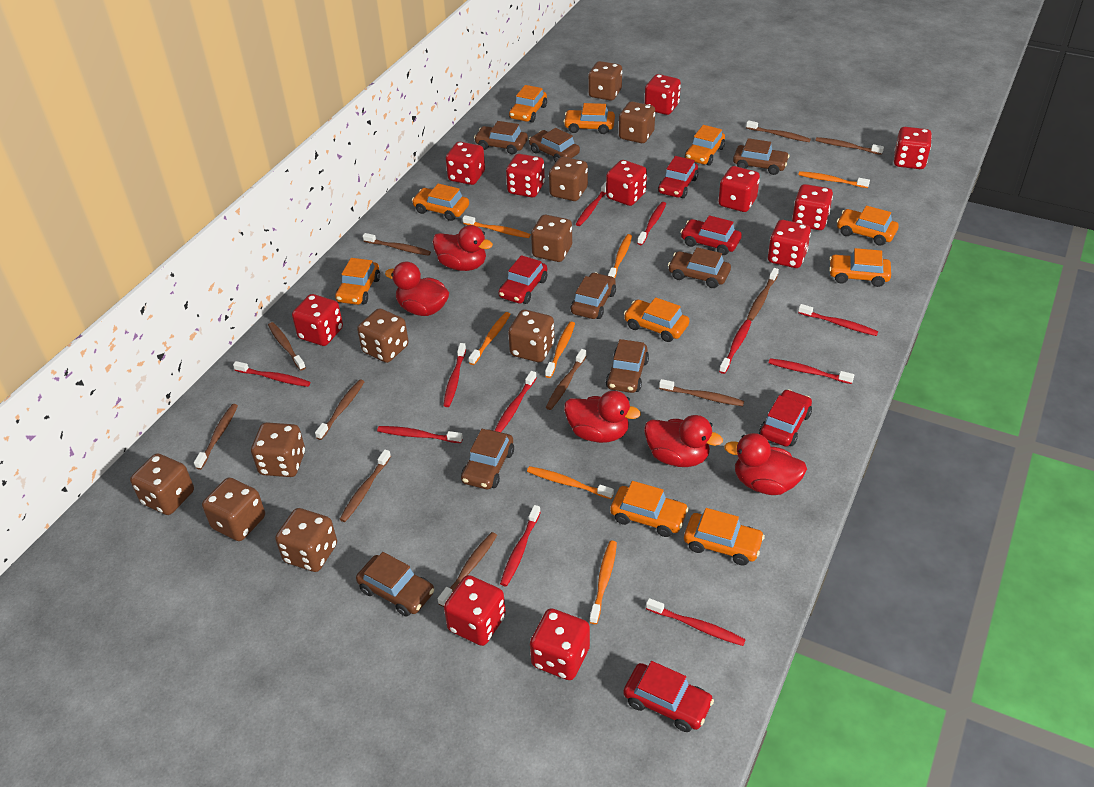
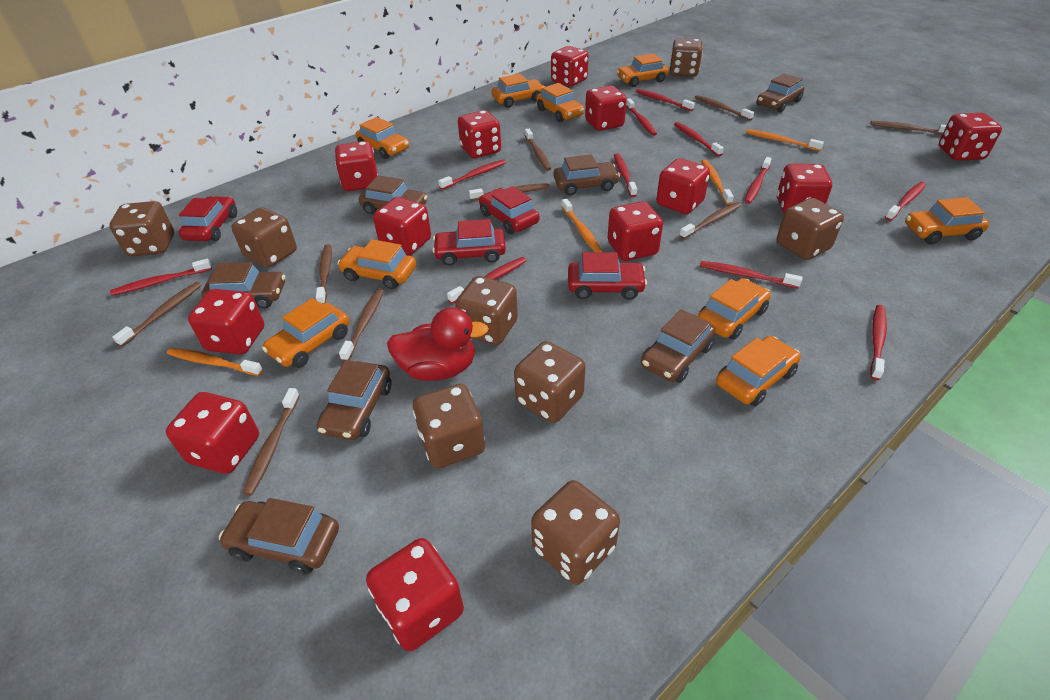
brown car: 8 -> 7
brown dice: 10 -> 8
brown toothbrush: 11 -> 9
orange car: 10 -> 9
orange toothbrush: 7 -> 4
red car: 5 -> 4
red dice: 11 -> 12
red duck: 5 -> 1

